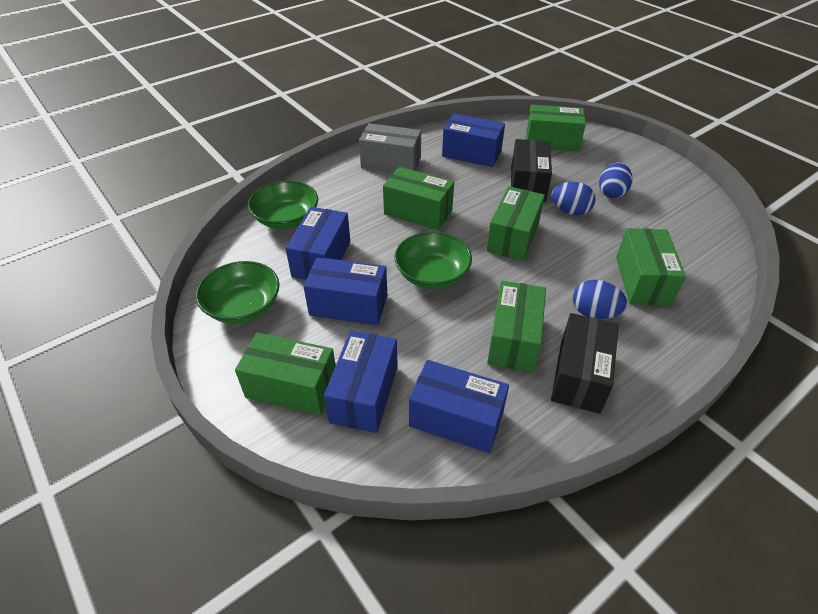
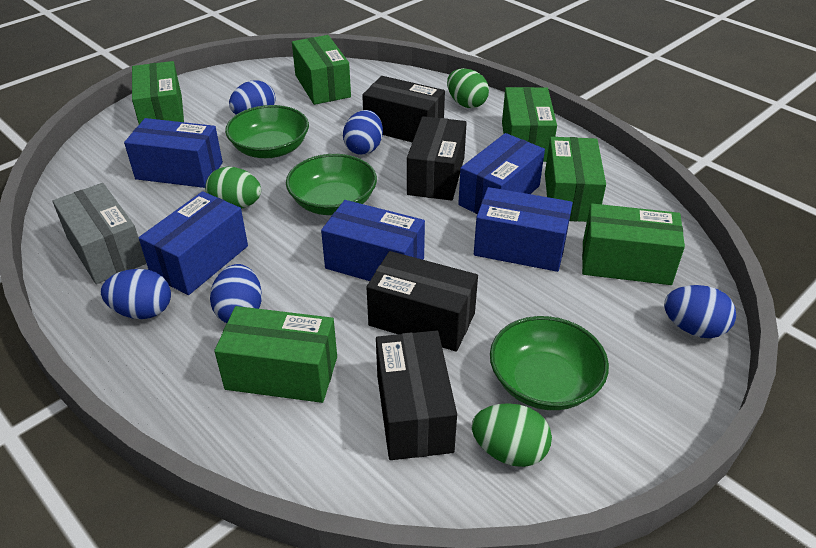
black box: 2 -> 4
blue egg: 3 -> 5
green egg: 0 -> 3

